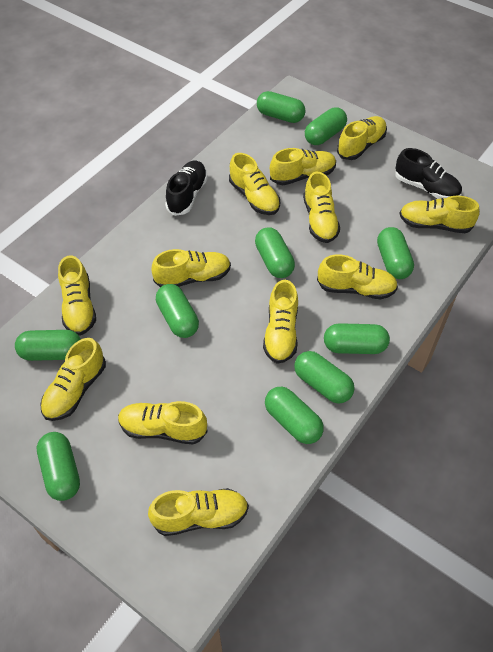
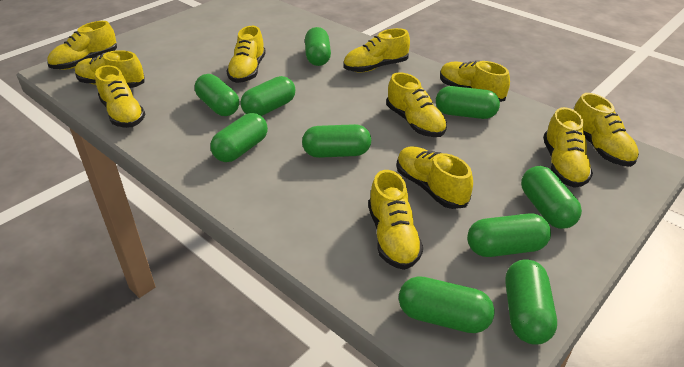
black shoe: 2 -> 0
yellow shoe: 12 -> 11

